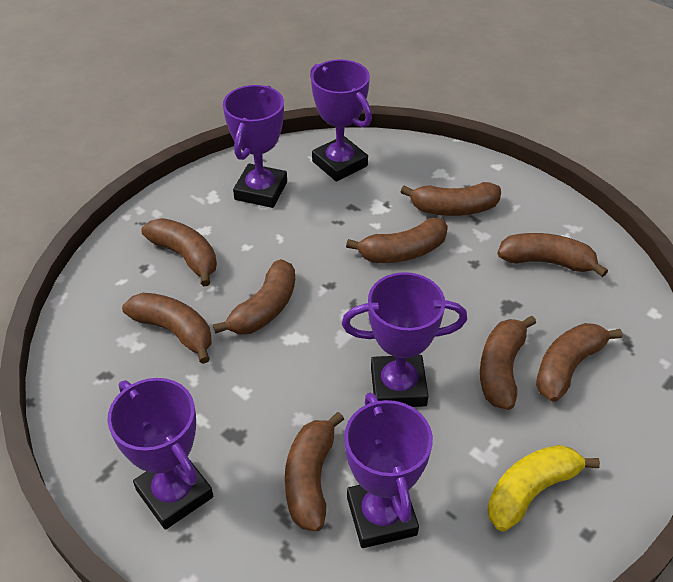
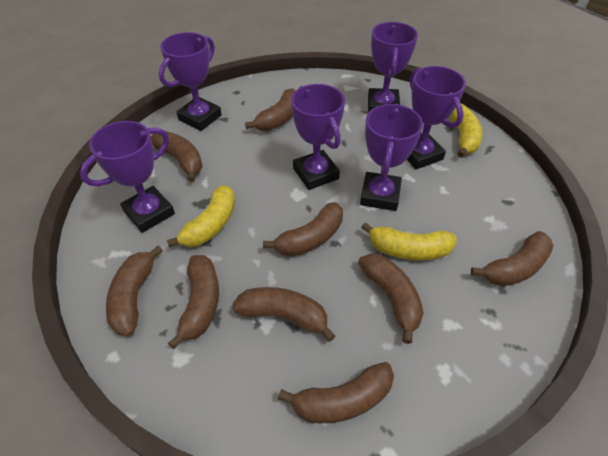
purple trophy: 5 -> 6
yellow banana: 1 -> 3

